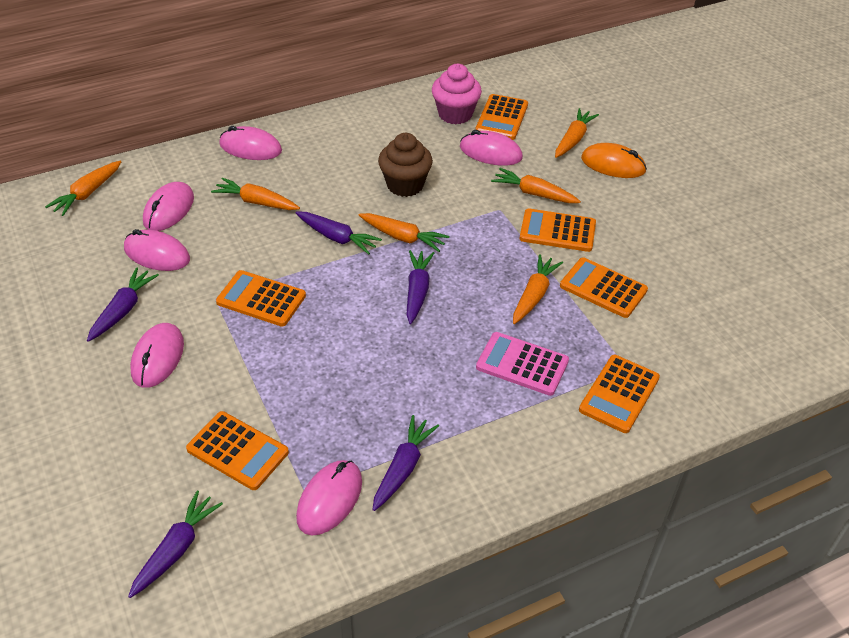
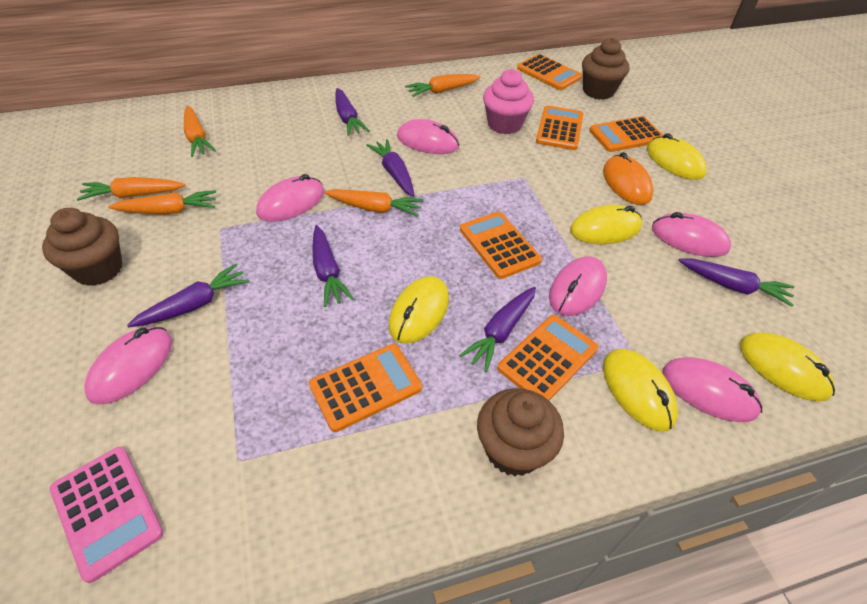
brown cupcake: 1 -> 3
orange carrot: 6 -> 5
purple carrot: 5 -> 6
yellow mouse: 0 -> 5

